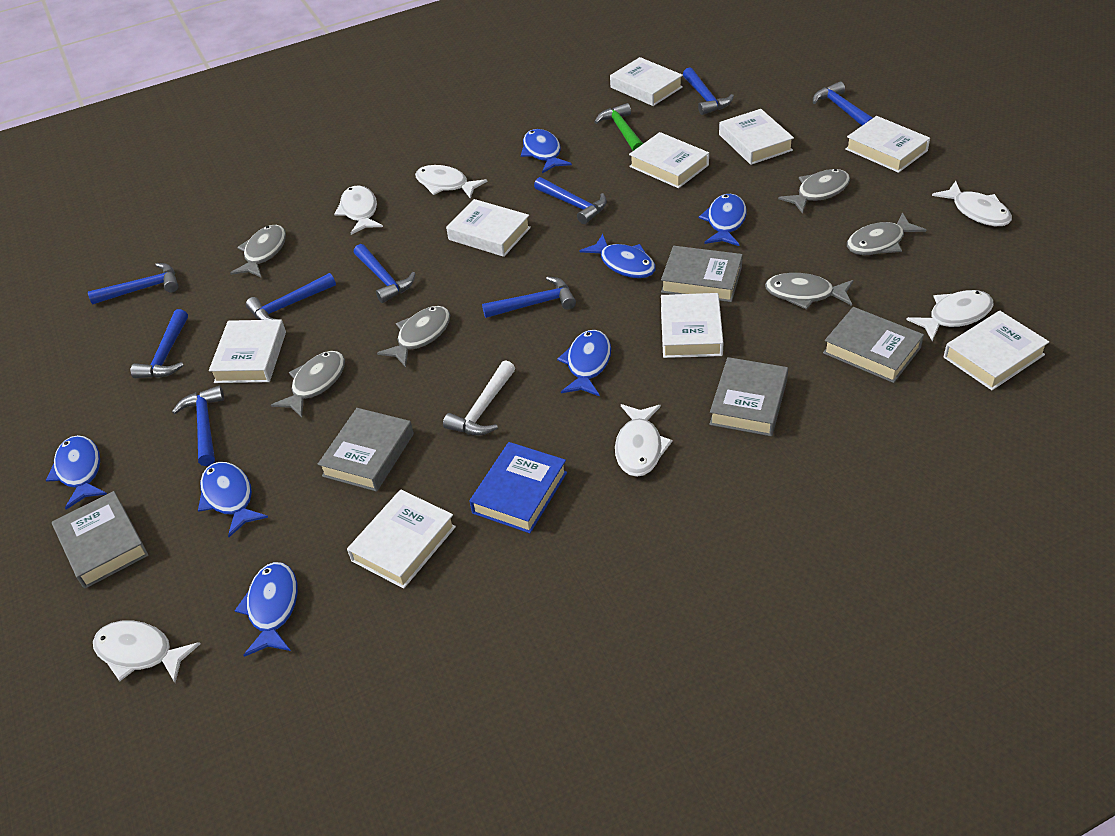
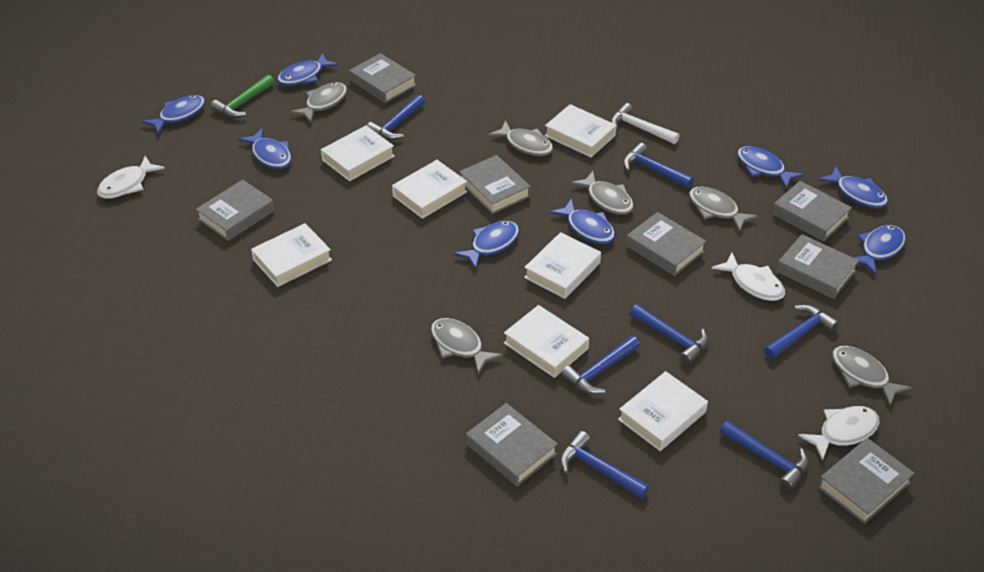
blue book: 1 -> 0
blue fish: 7 -> 8
blue hammer: 9 -> 7
grey book: 5 -> 8
white book: 9 -> 7
white fish: 6 -> 3

